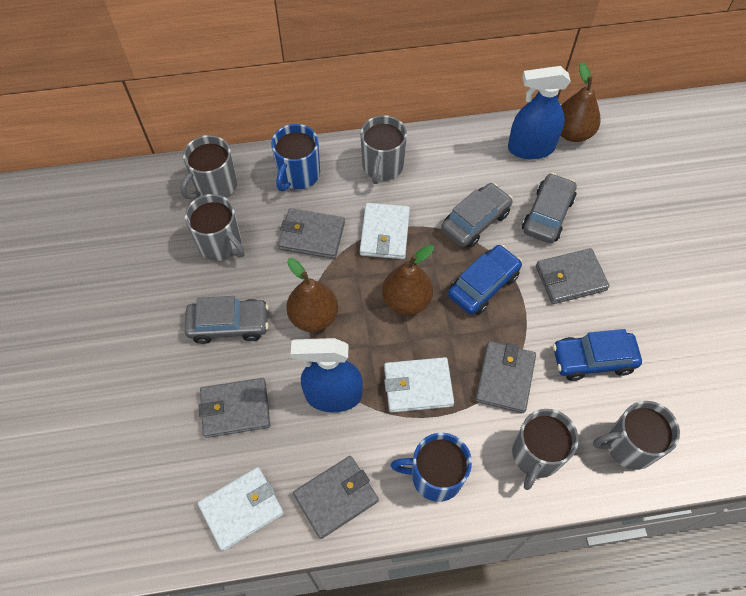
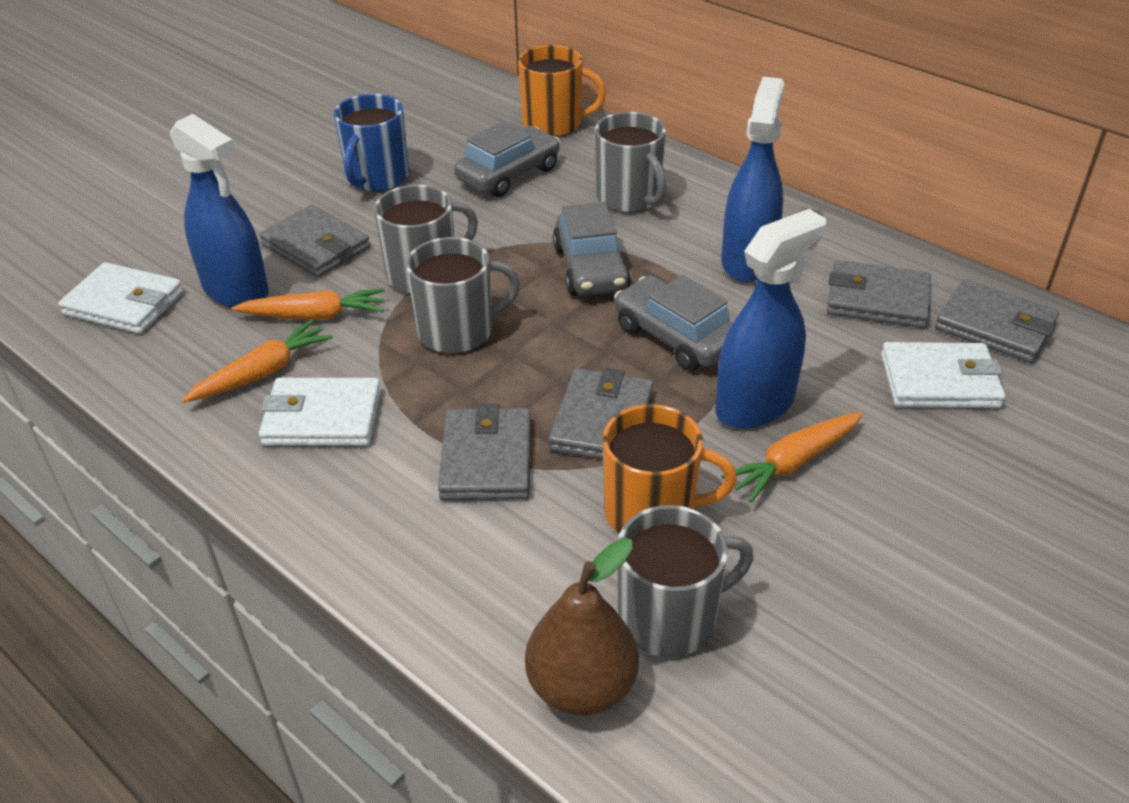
blue car: 2 -> 0
blue mug: 2 -> 1
blue spray bottle: 2 -> 3
brown pear: 3 -> 1
grey mug: 5 -> 4
orange carrot: 0 -> 3
orange mug: 0 -> 2

